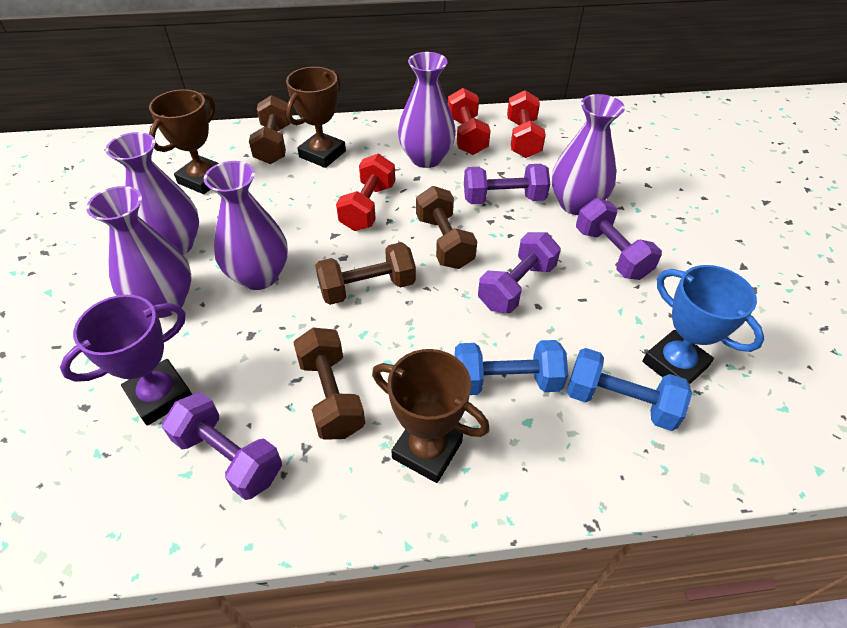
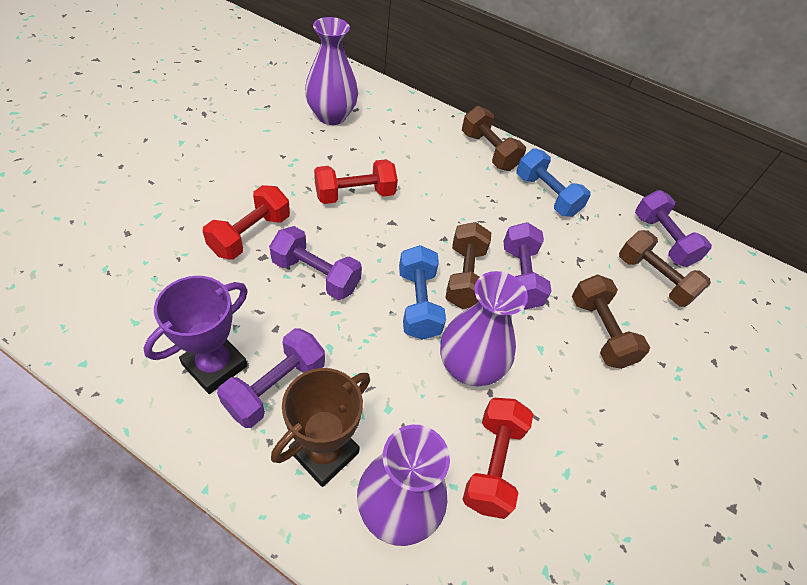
blue trophy: 1 -> 0
brown trophy: 3 -> 1
purple vase: 5 -> 3

